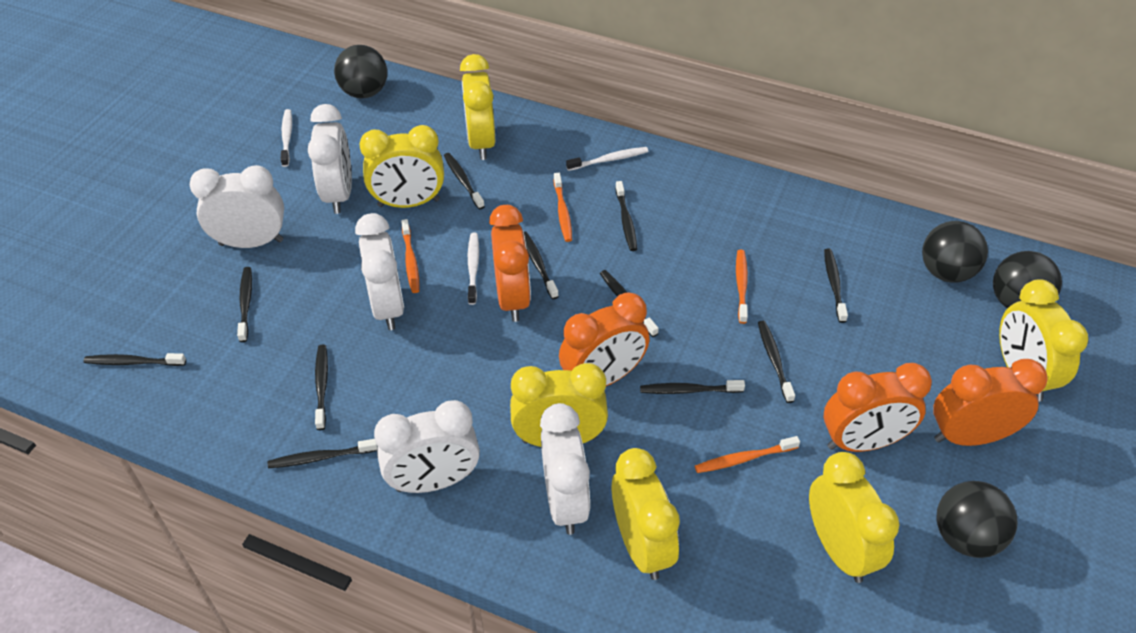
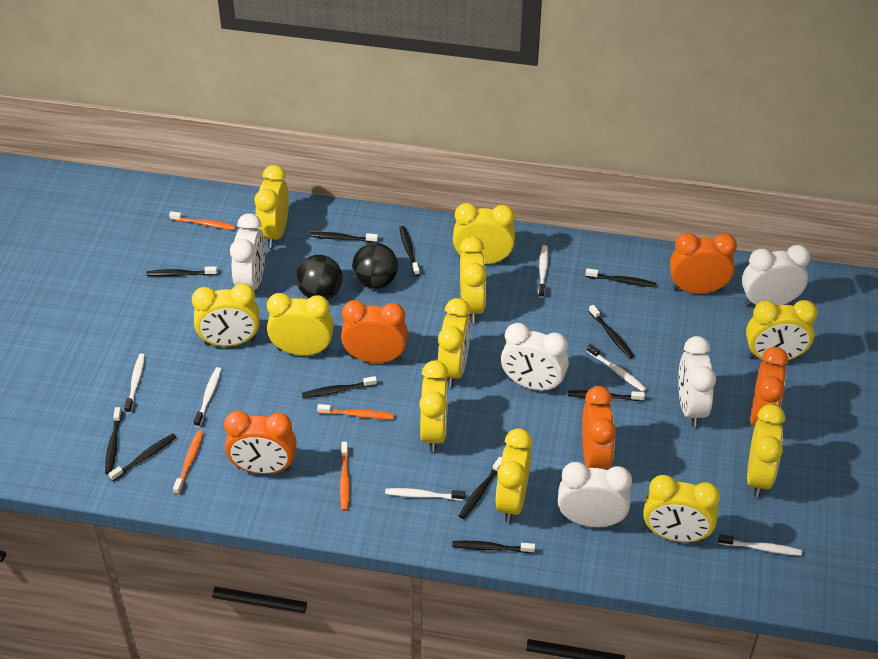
black ball: 4 -> 2
orange clock: 4 -> 5
white toothbrush: 3 -> 6
yellow clock: 6 -> 11

